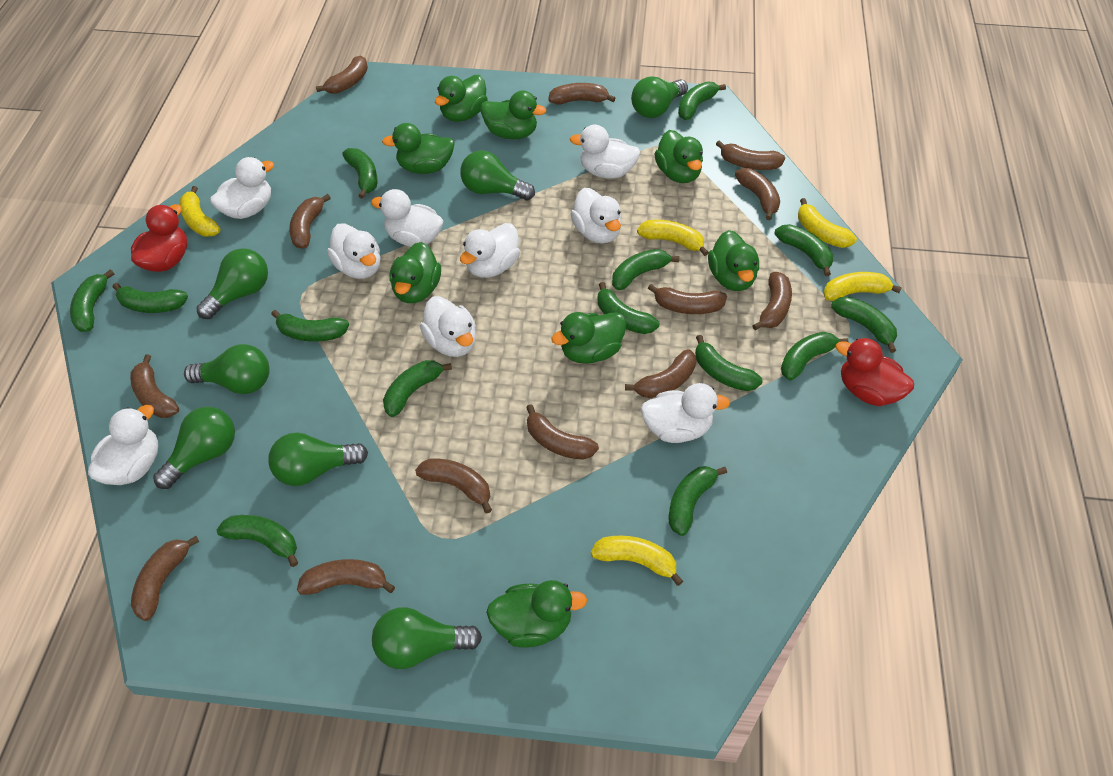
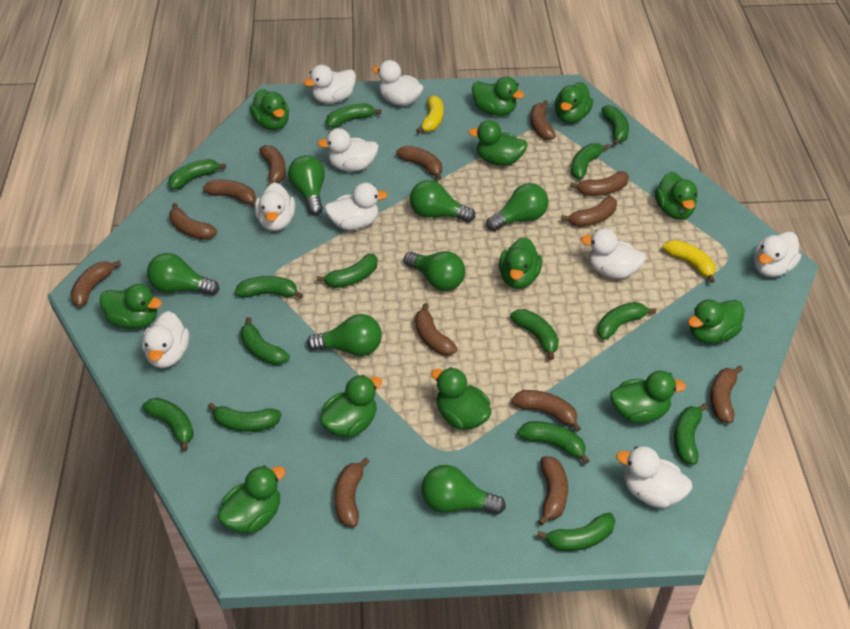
green duck: 8 -> 12
red duck: 2 -> 0
yellow banana: 5 -> 2

